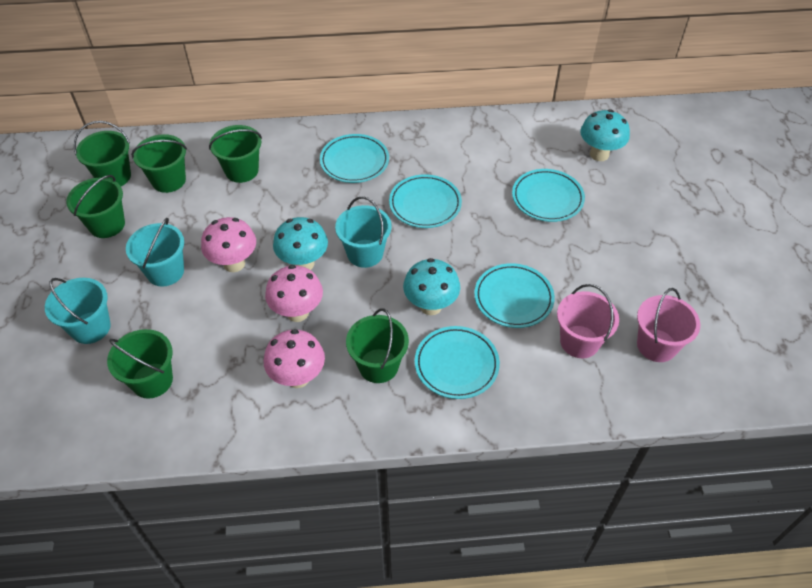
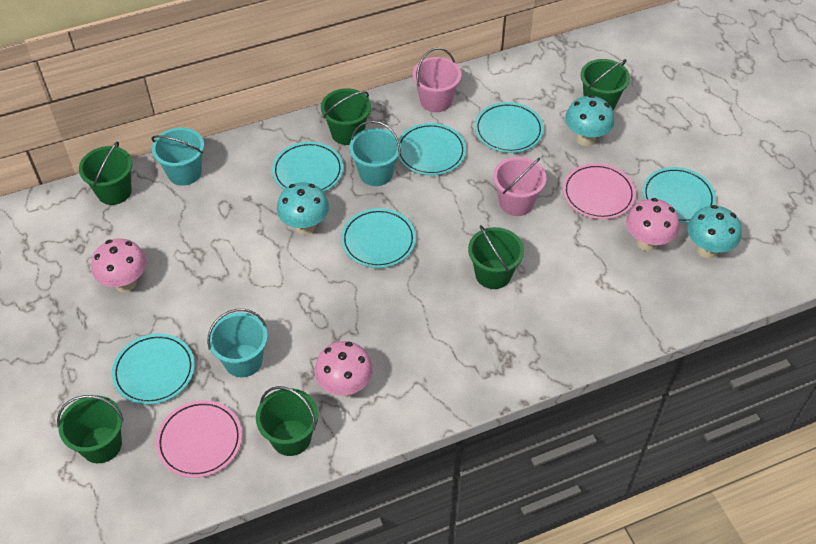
pink plate: 0 -> 2
turquoise plate: 5 -> 6

